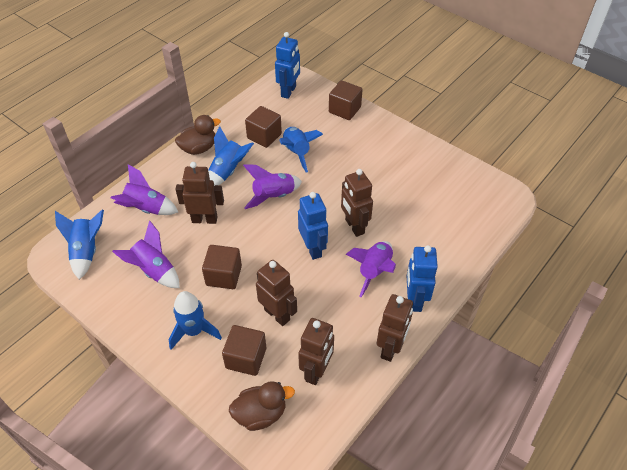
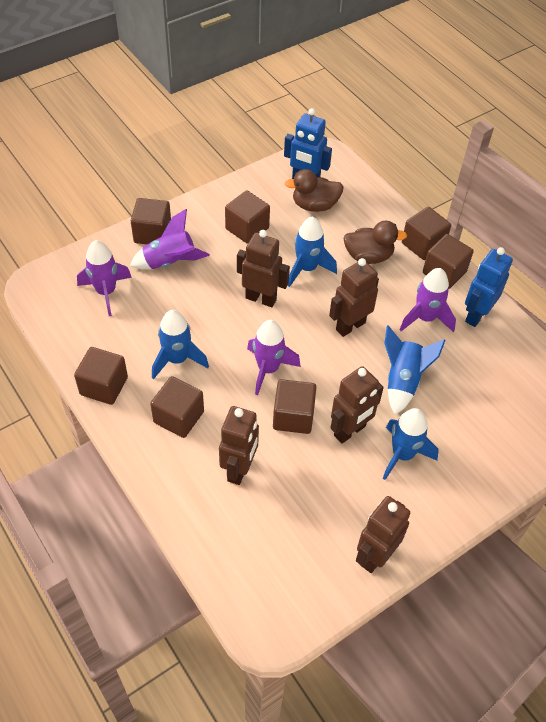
blue robot: 3 -> 2
brown cube: 4 -> 7

